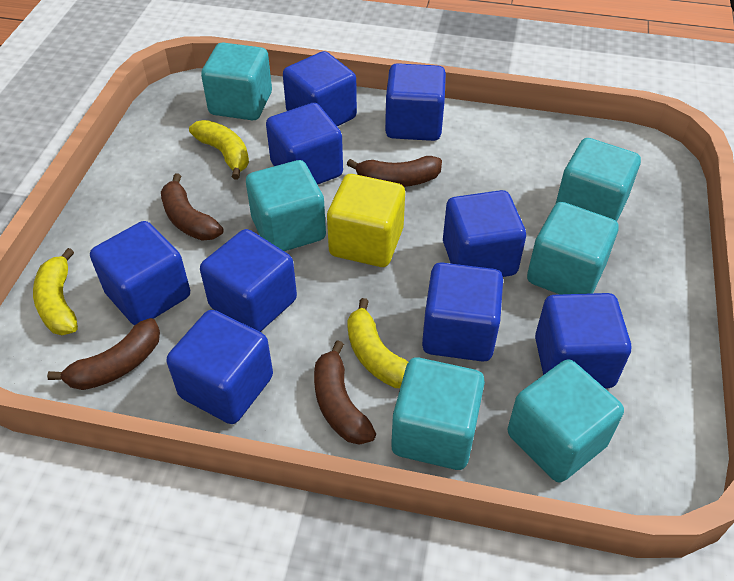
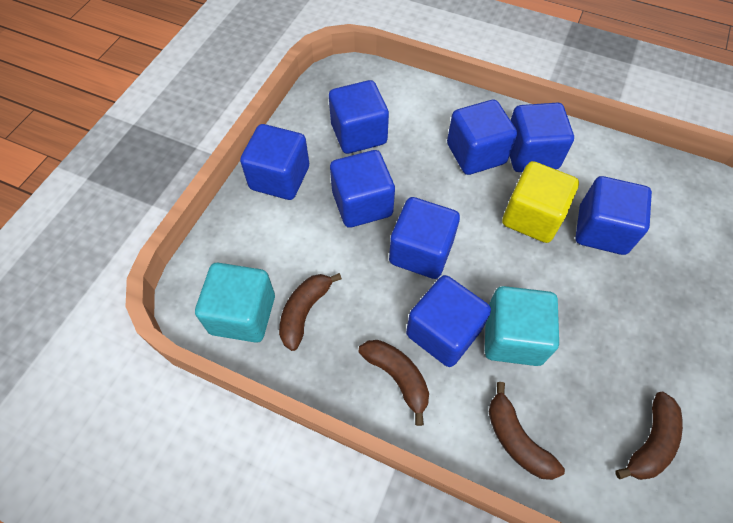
blue cube: 9 -> 8
turquoise cube: 6 -> 2
yellow banana: 3 -> 0

